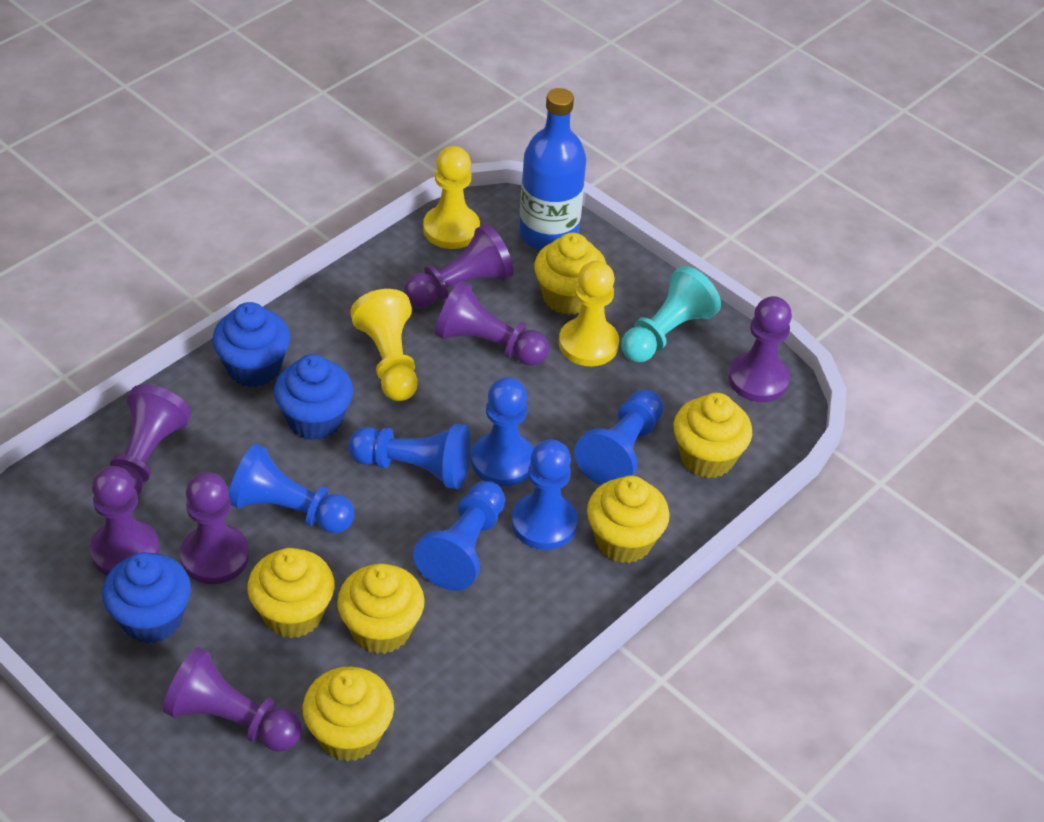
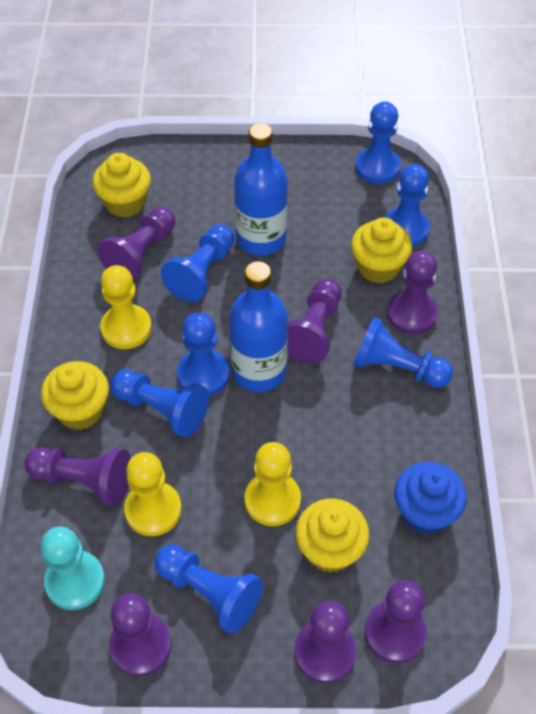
blue bottle: 1 -> 2
blue cupcake: 3 -> 1
blue pawn: 6 -> 7
yellow cupcake: 6 -> 4

